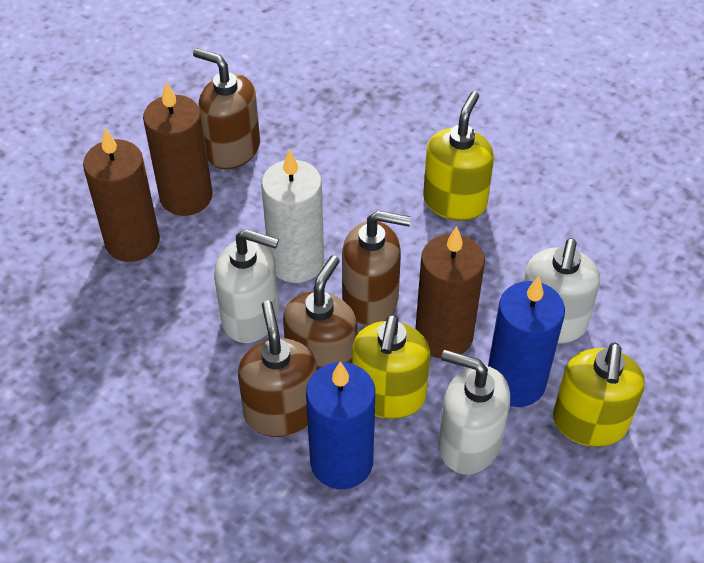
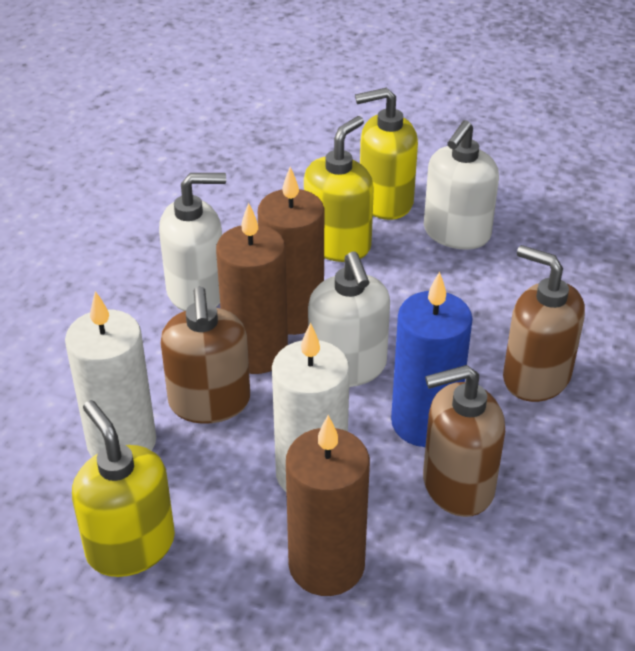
blue candle: 2 -> 1
brown soap dispenser: 4 -> 3
white candle: 1 -> 2

